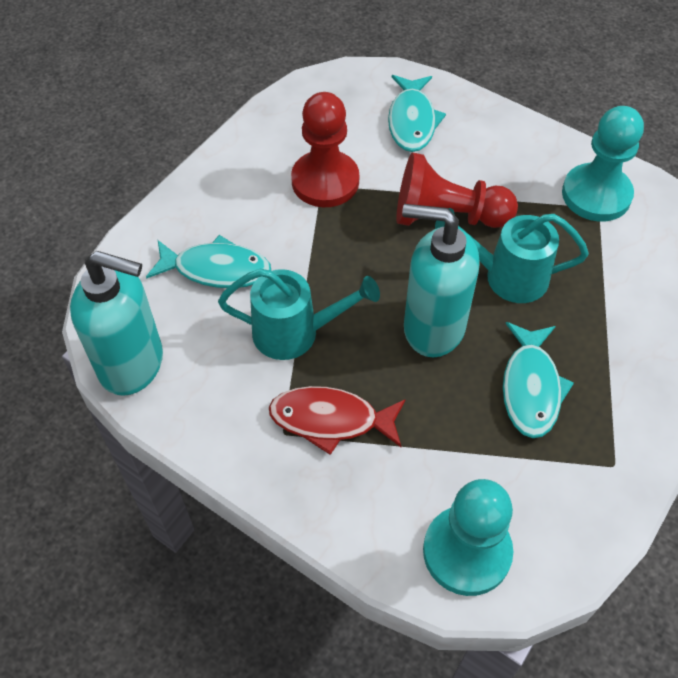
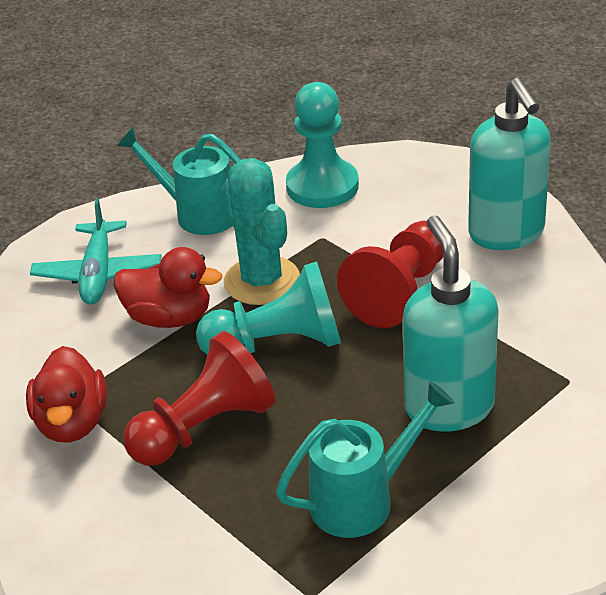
red duck: 0 -> 2
red fish: 1 -> 0
turquoise cactus: 0 -> 1
turquoise fish: 3 -> 0
turquoise plane: 0 -> 1

